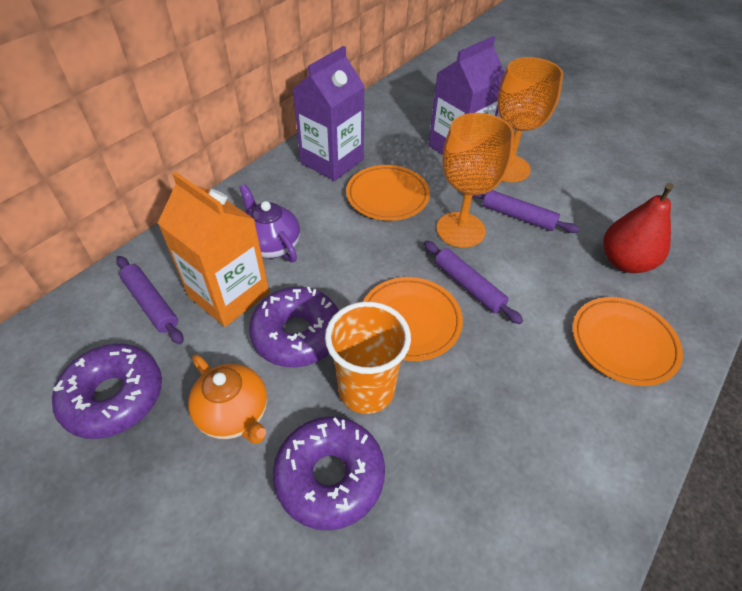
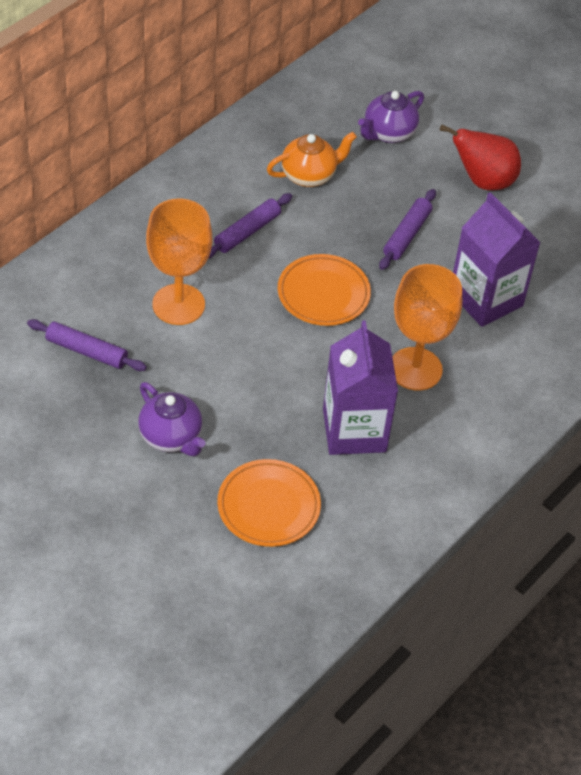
orange carton: 1 -> 0
orange cup: 1 -> 0
orange plate: 3 -> 2
purple donut: 3 -> 0
purple teapot: 1 -> 2

